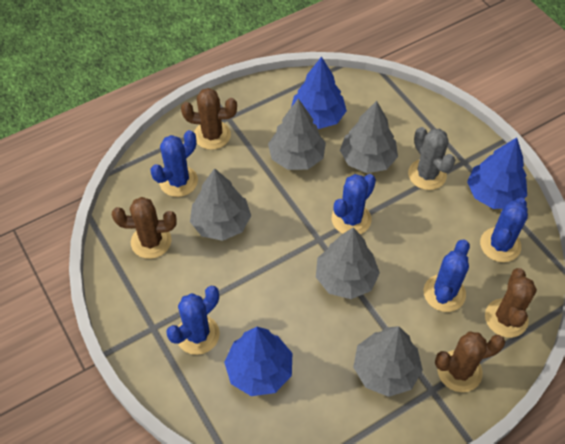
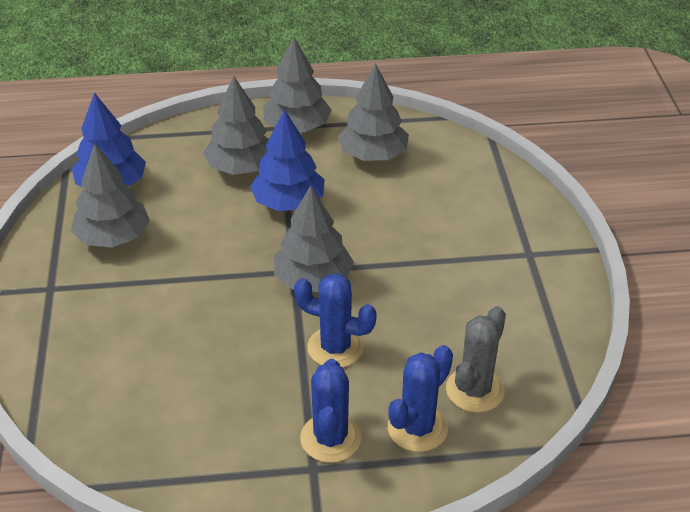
blue cactus: 5 -> 3
blue tree: 3 -> 2
brown cactus: 4 -> 0

